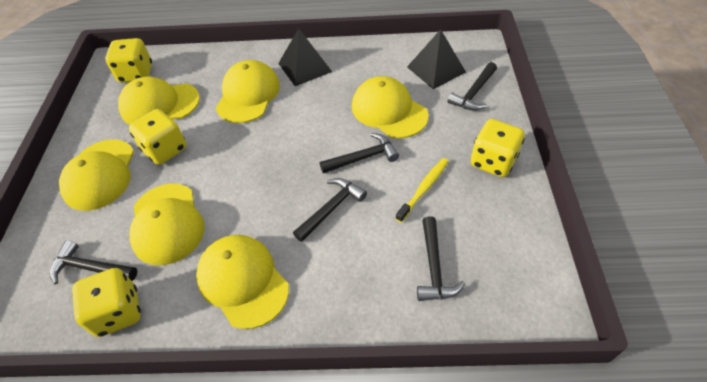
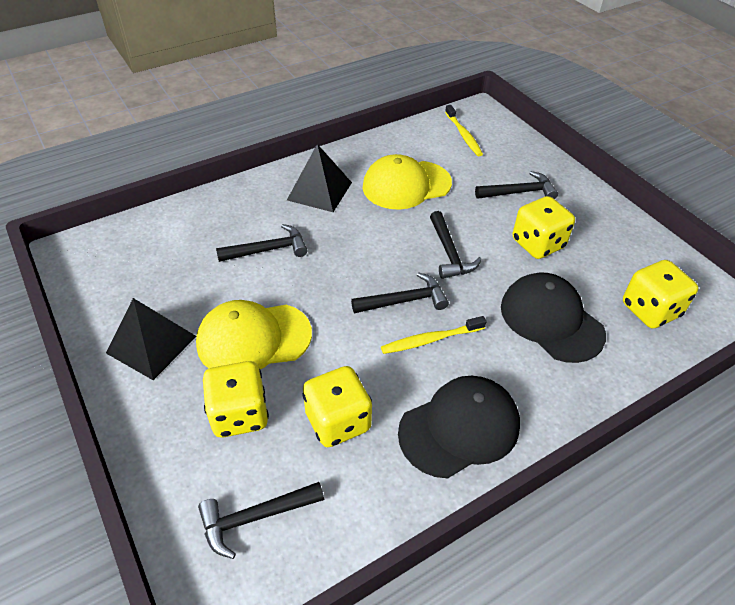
black cap: 0 -> 2
yellow cap: 6 -> 2
yellow toothbrush: 1 -> 2

